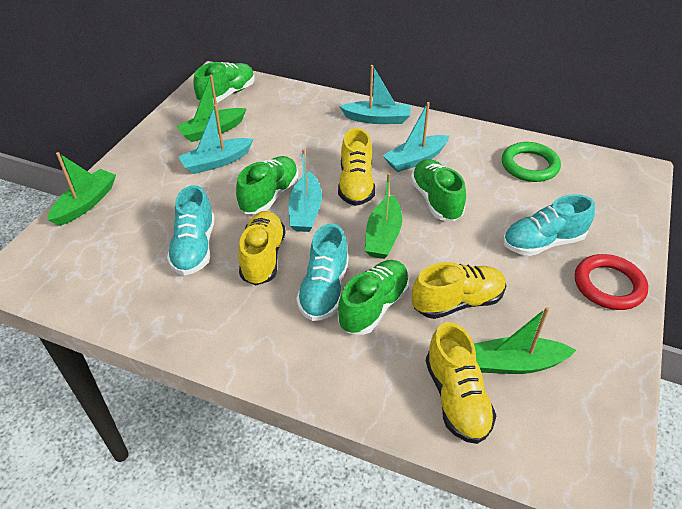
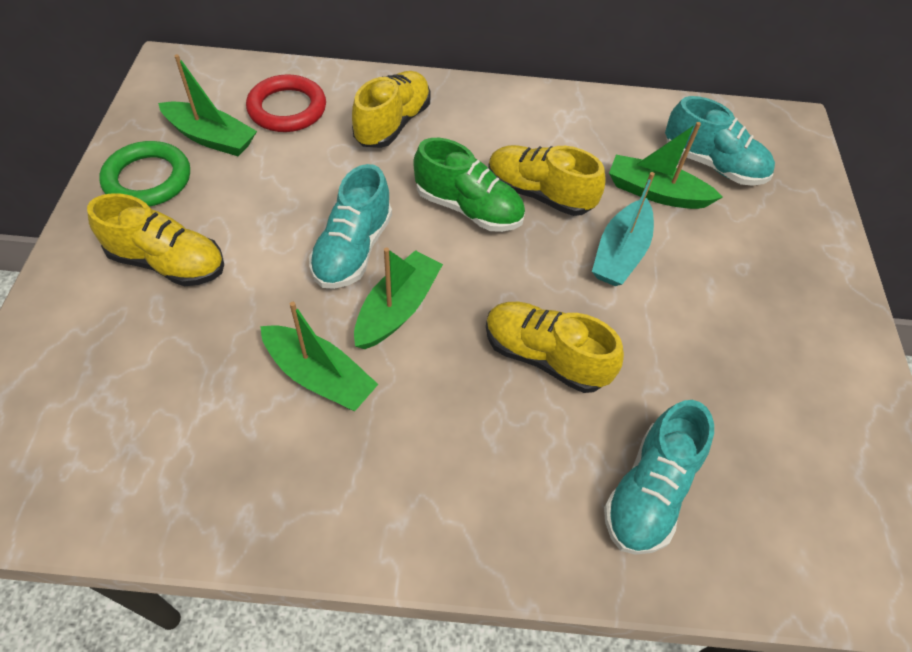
green shoe: 4 -> 1
turquoise boat: 4 -> 1

